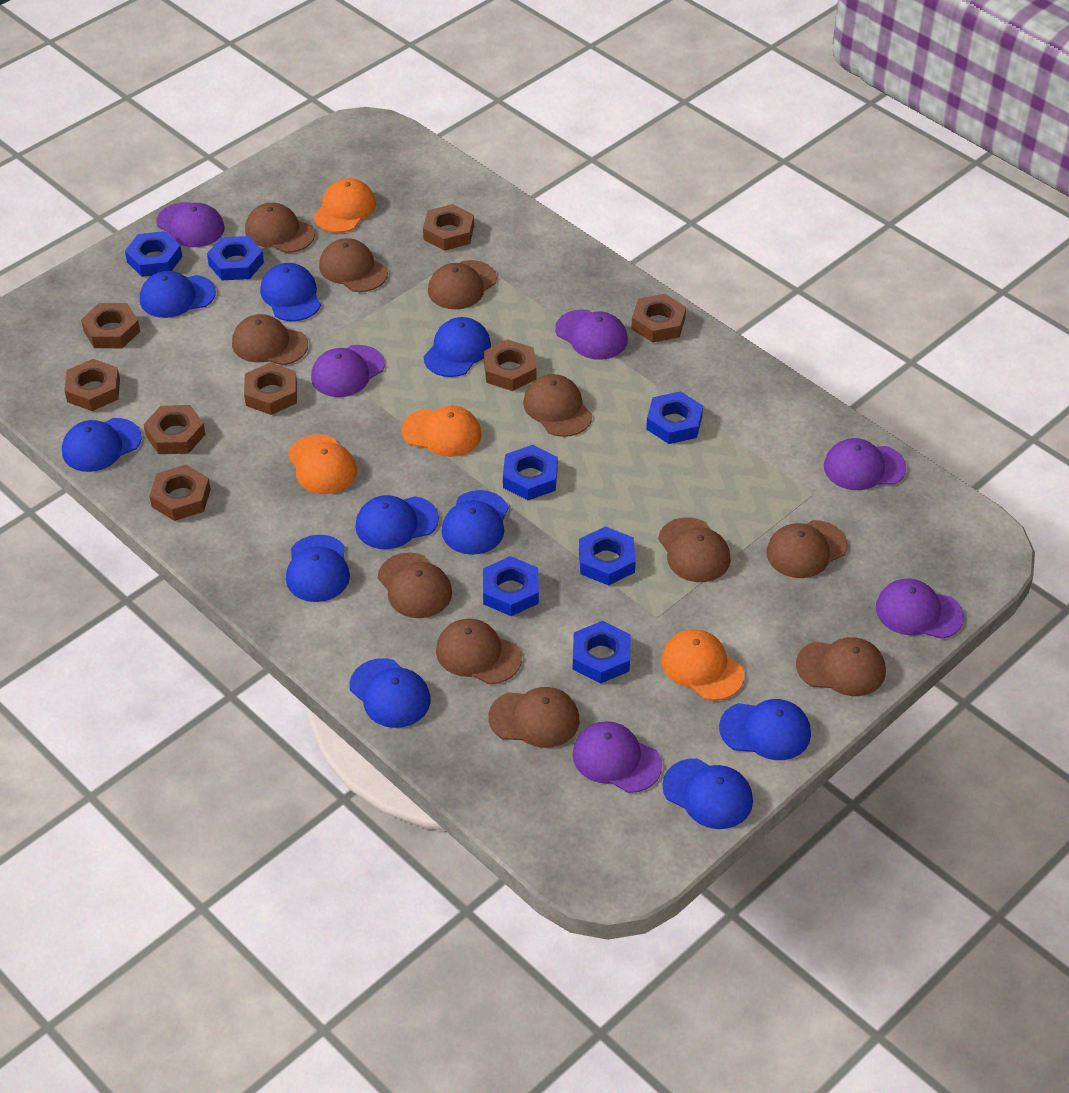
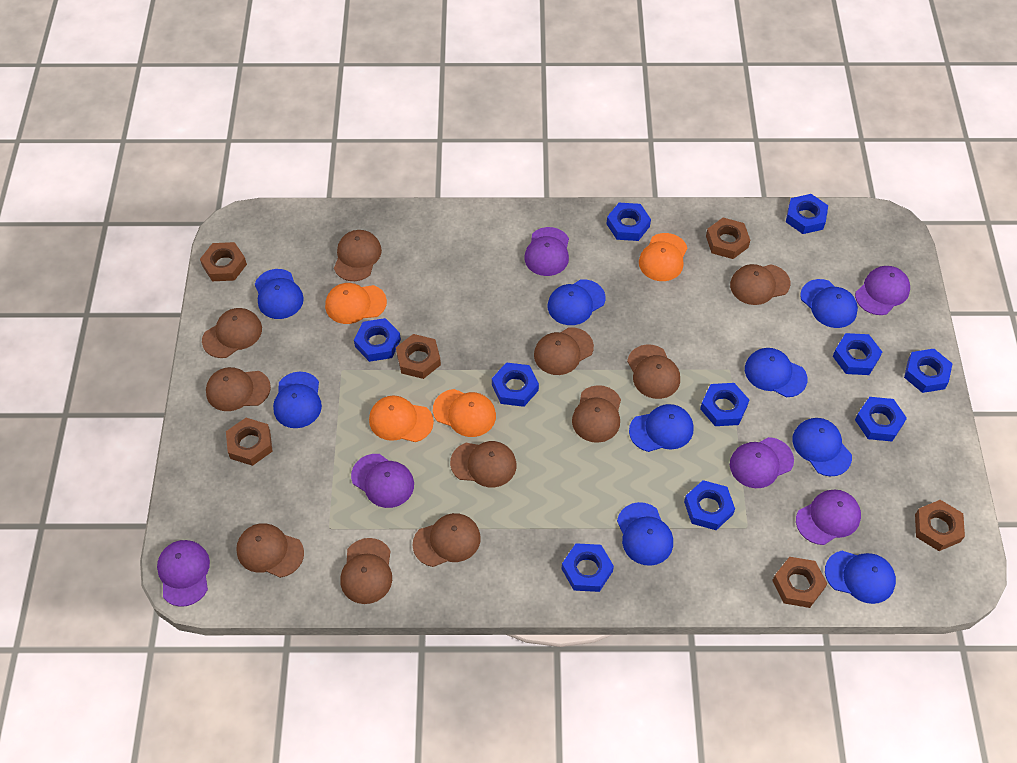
blue cap: 10 -> 9
blue nut: 7 -> 10
brown nut: 8 -> 6

